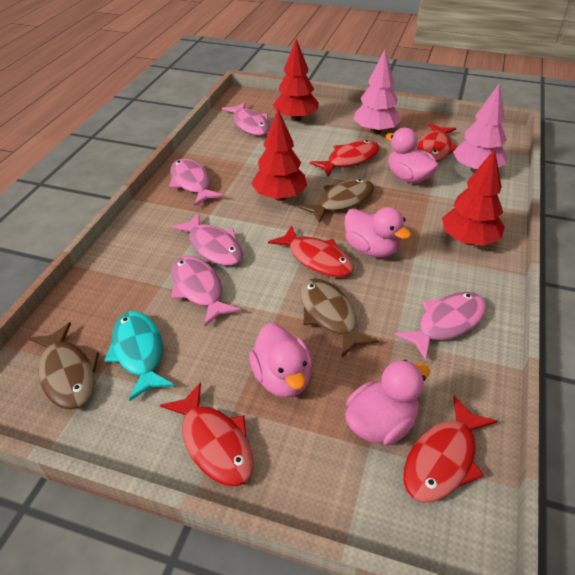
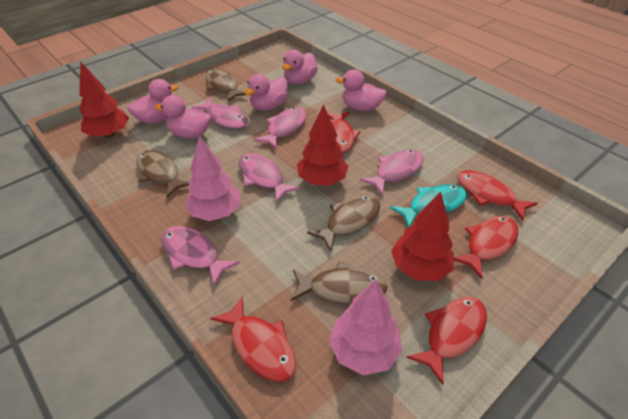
brown fish: 3 -> 4
pink duck: 4 -> 5

